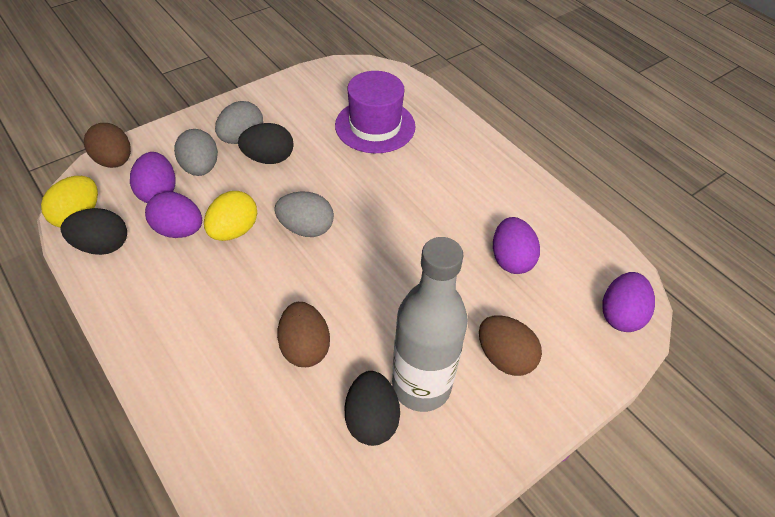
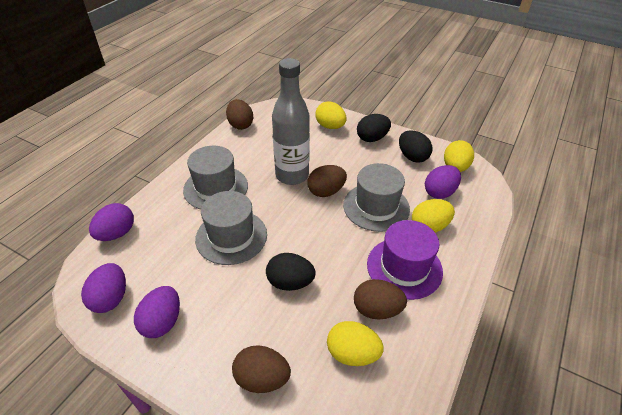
brown egg: 3 -> 4
grey egg: 3 -> 0
grey hat: 0 -> 3
yellow egg: 2 -> 4

